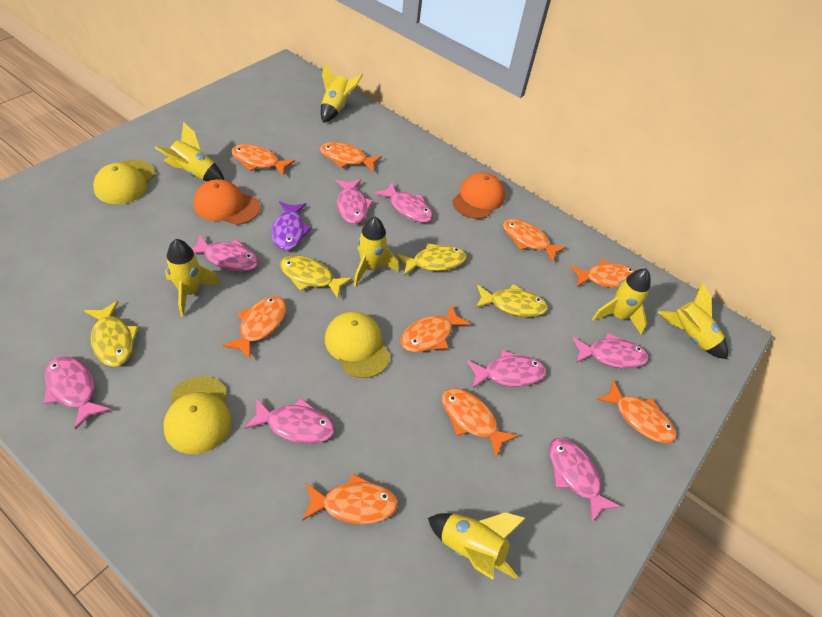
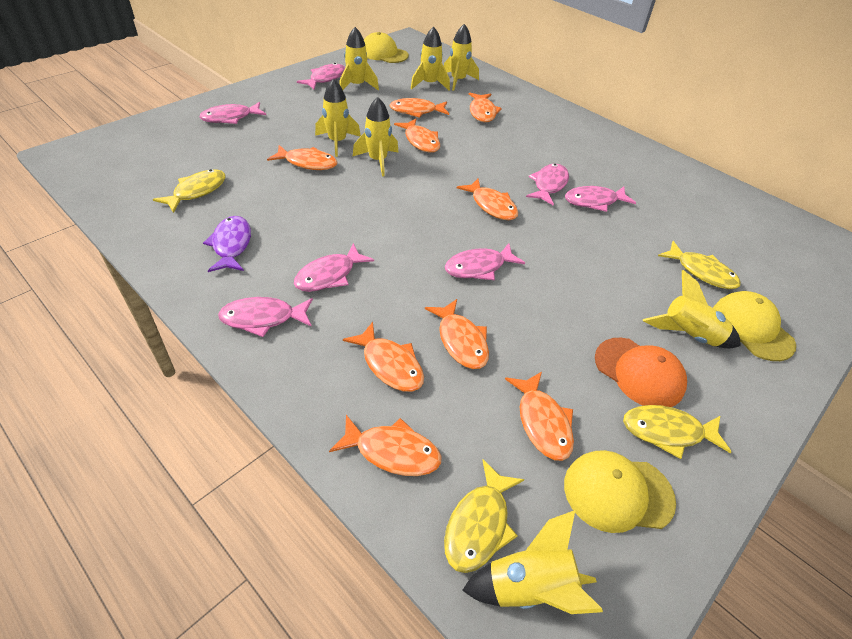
orange cap: 2 -> 1
pink fish: 8 -> 7

